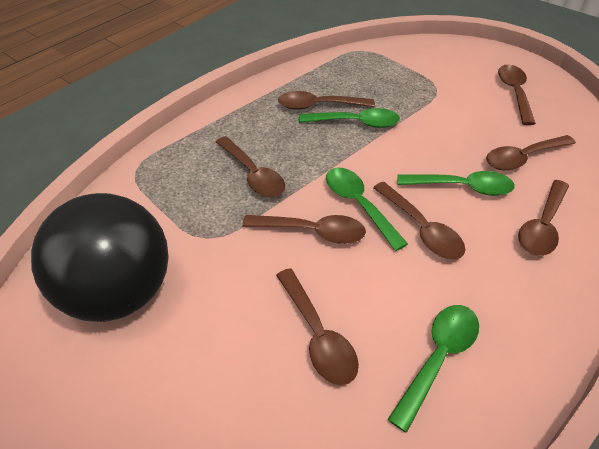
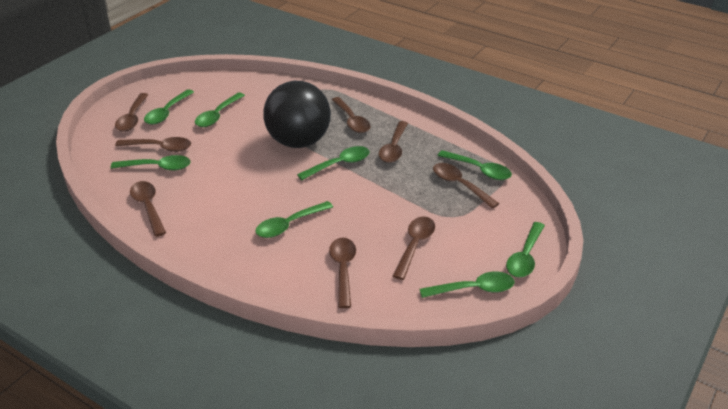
green spoon: 4 -> 8

